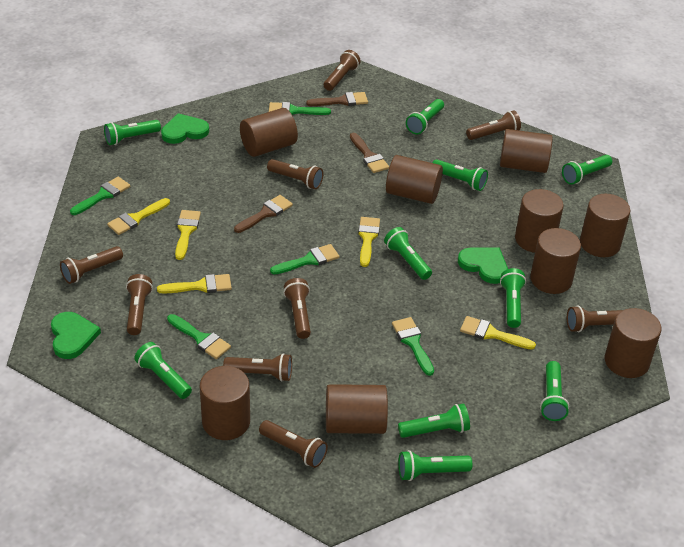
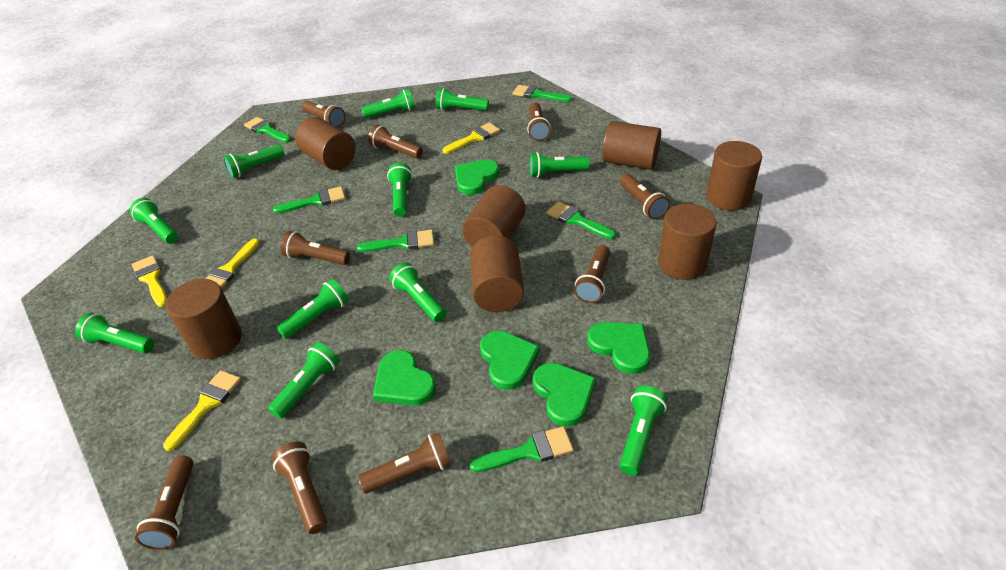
brown brush: 3 -> 0
brown cylinder: 9 -> 7
green brush: 5 -> 6
green flashlight: 10 -> 11
green heart: 3 -> 5
yellow brush: 5 -> 4

